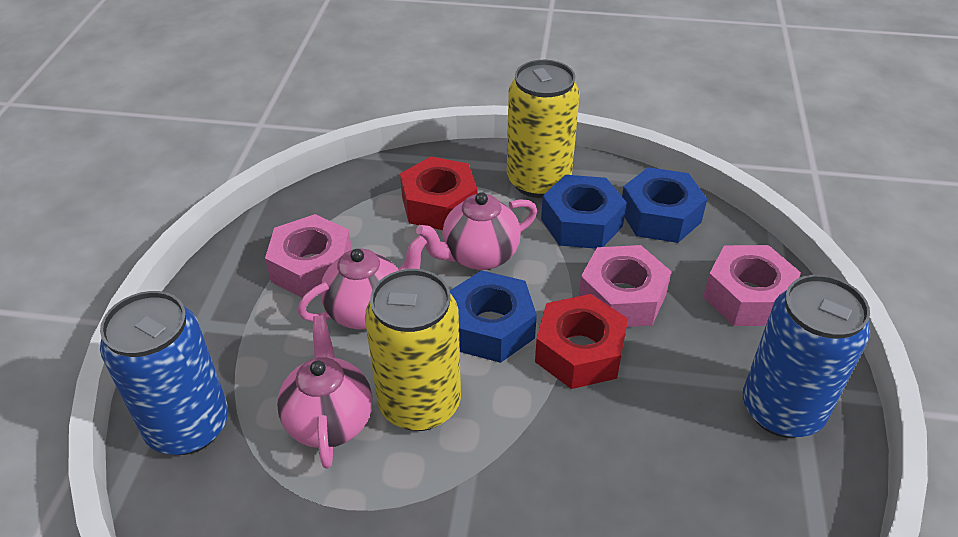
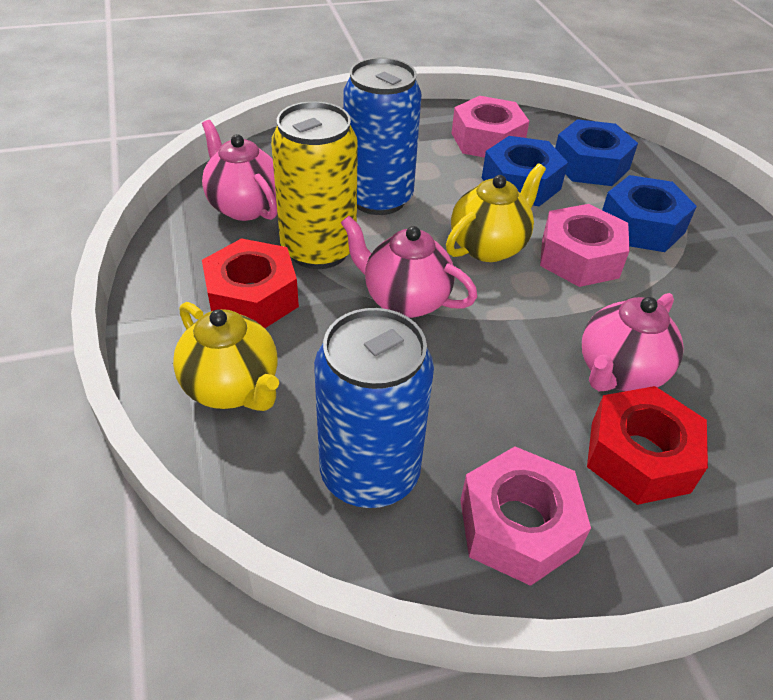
yellow can: 2 -> 1
yellow teapot: 0 -> 2

